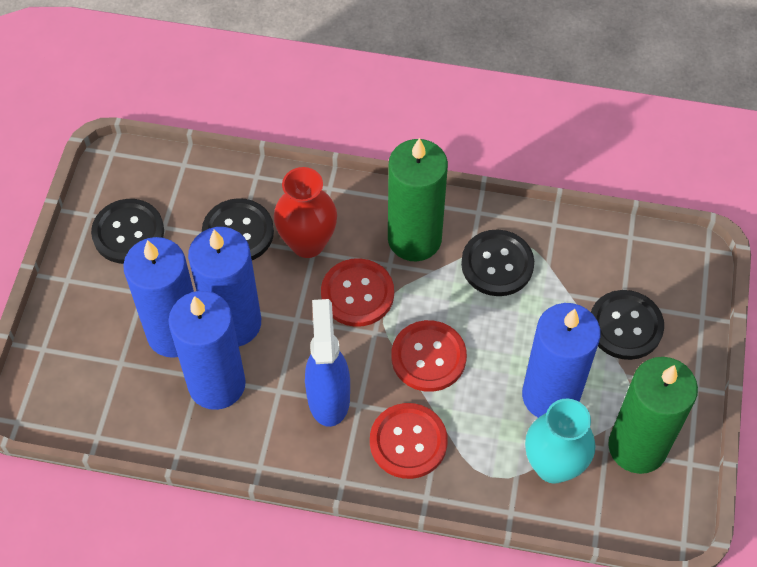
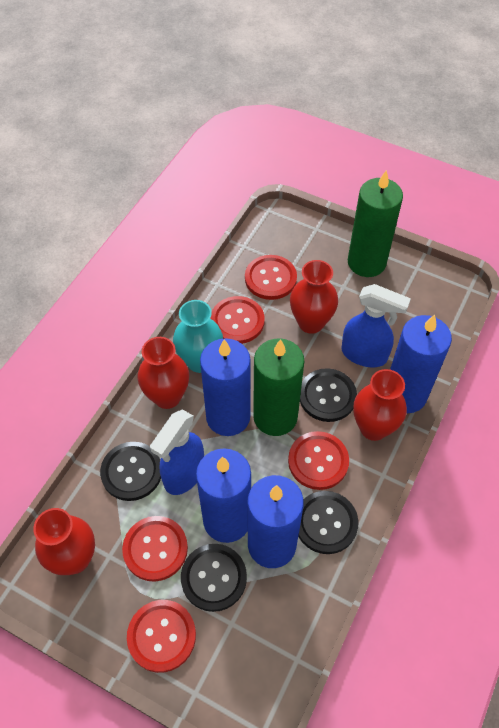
blue spray bottle: 1 -> 2
red button: 3 -> 5
red vase: 1 -> 4

